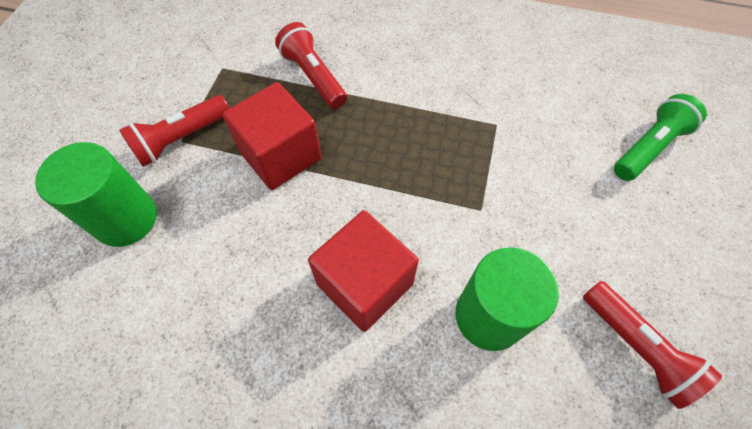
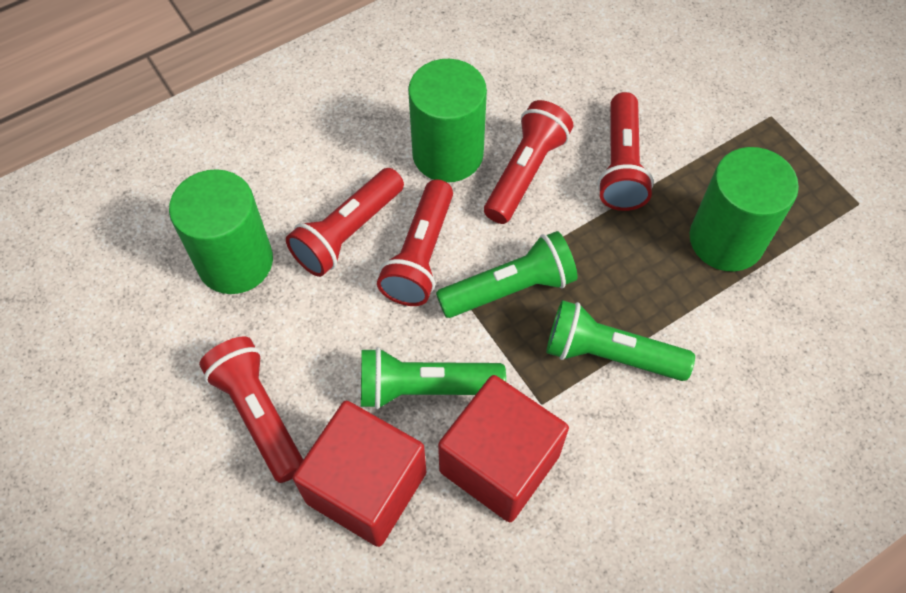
green cylinder: 2 -> 3
green flashlight: 1 -> 3
red flashlight: 3 -> 5

